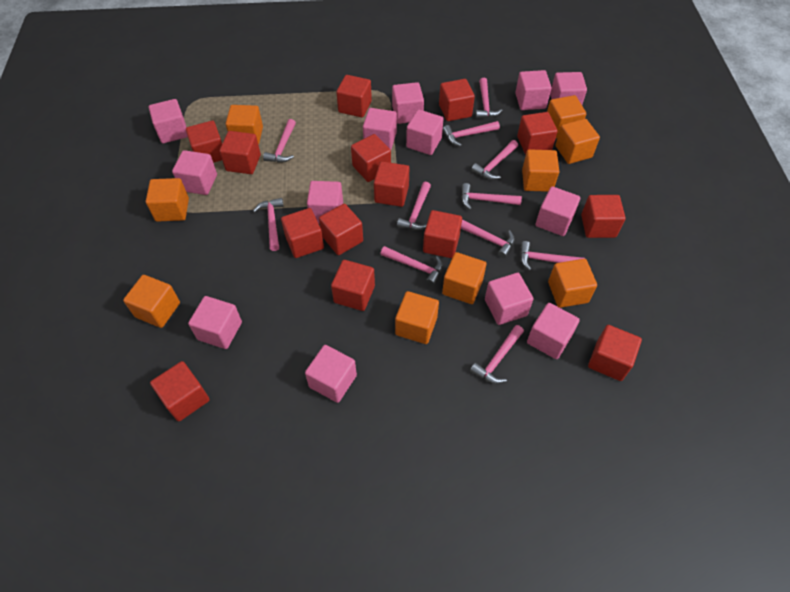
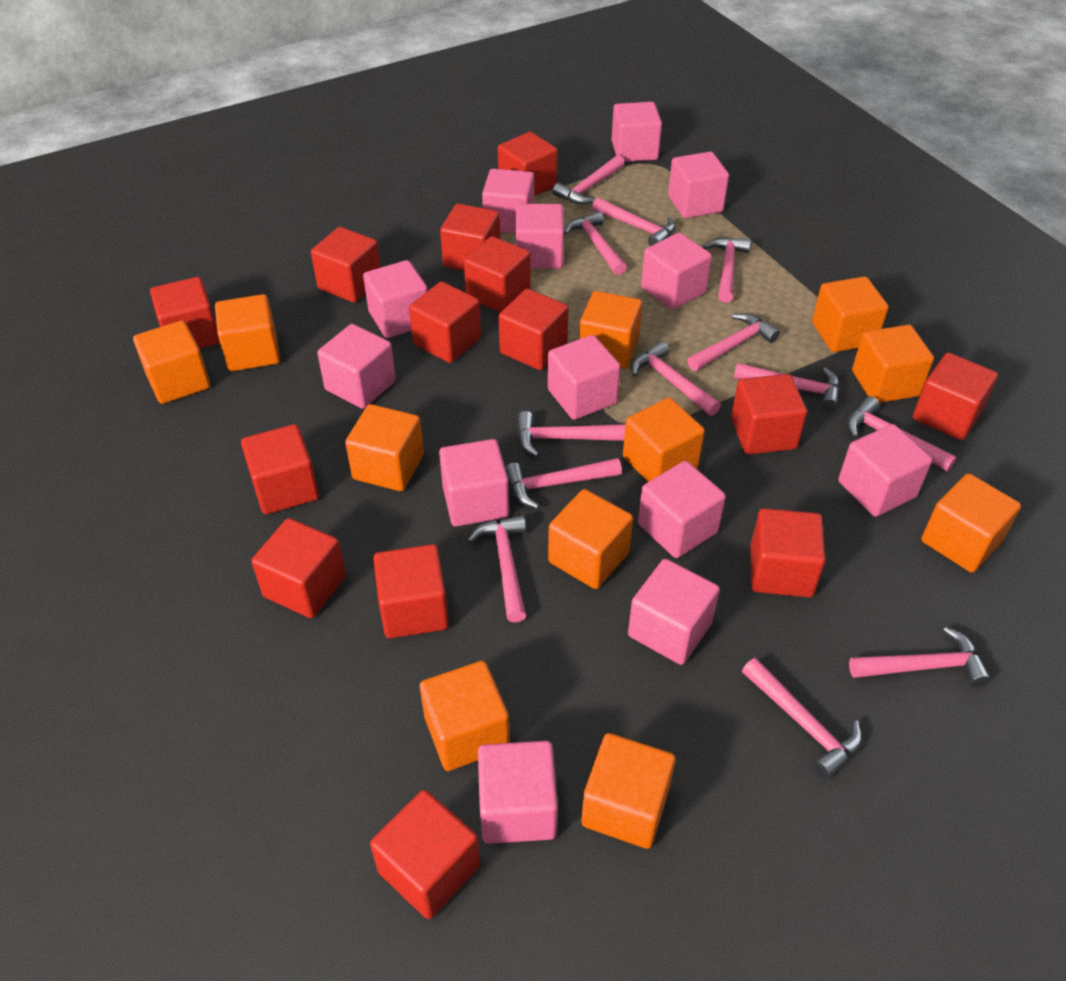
orange cube: 9 -> 11
pink hammer: 11 -> 13

